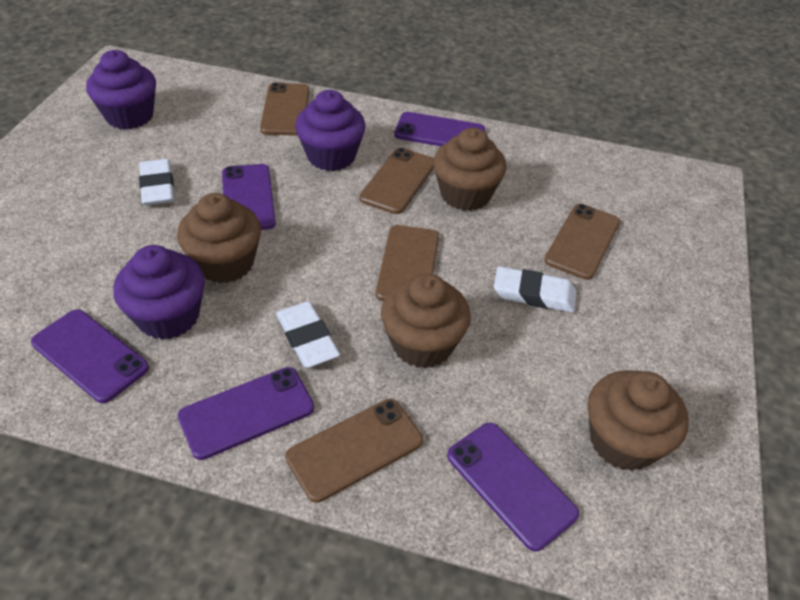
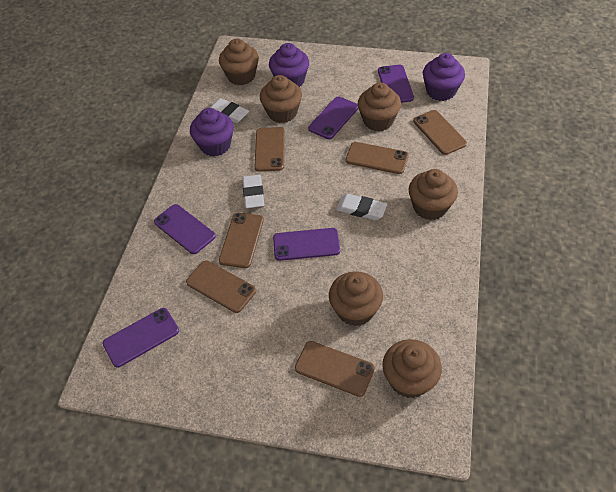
brown cupcake: 4 -> 6
brown phone: 5 -> 6

